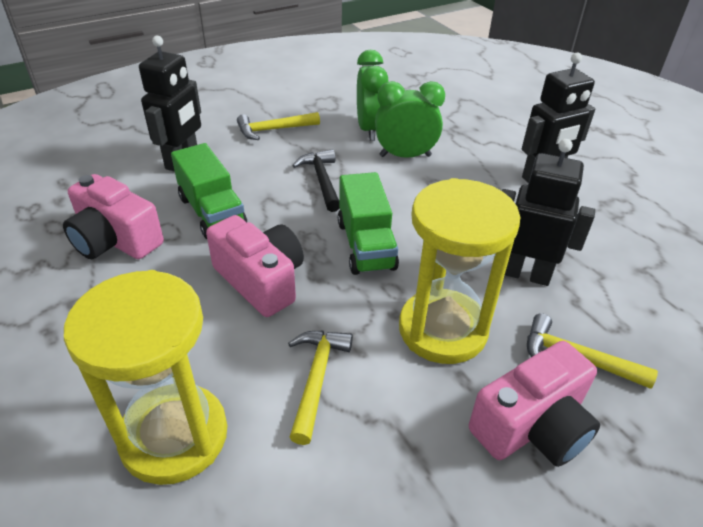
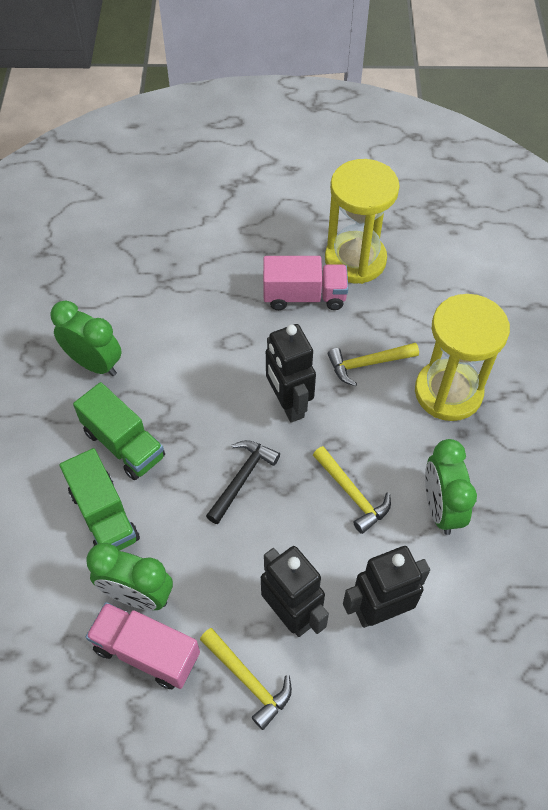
green clock: 2 -> 3
pink camera: 3 -> 0
pink truck: 0 -> 2

